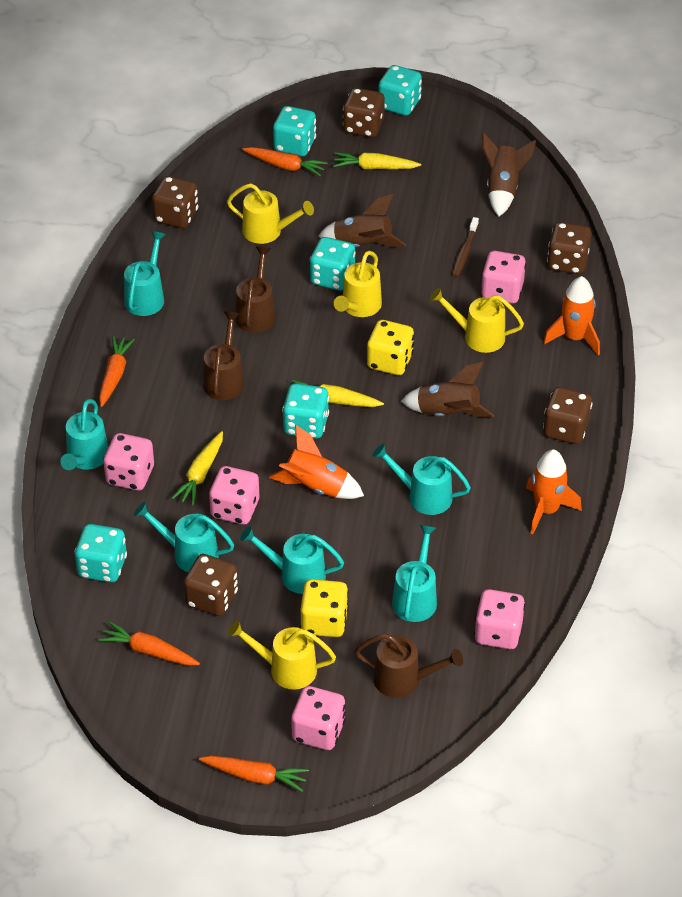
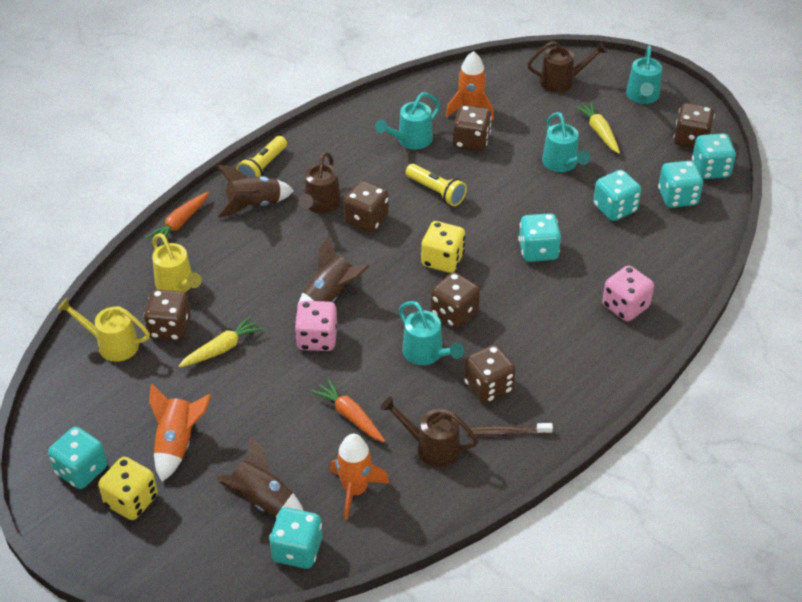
brown dice: 5 -> 6
orange carrot: 4 -> 2
pink dice: 5 -> 2
turquoise dice: 5 -> 6
turquoise watering can: 6 -> 4
yellow carrot: 3 -> 2
yellow flashlight: 0 -> 2
yellow watering can: 4 -> 2

